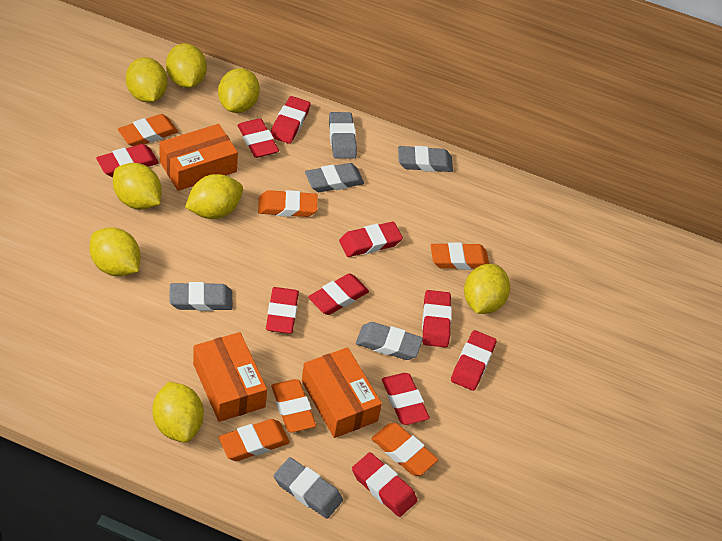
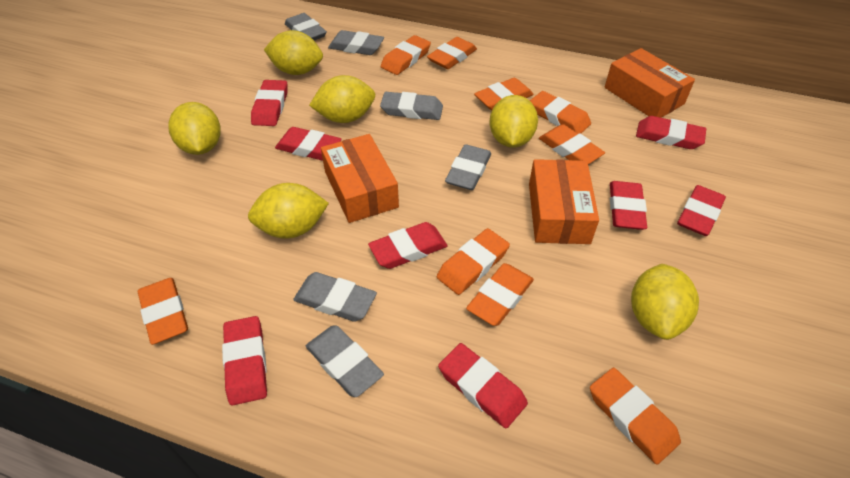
orange eraser: 6 -> 9
red eraser: 10 -> 8
yellow lemon: 8 -> 6

